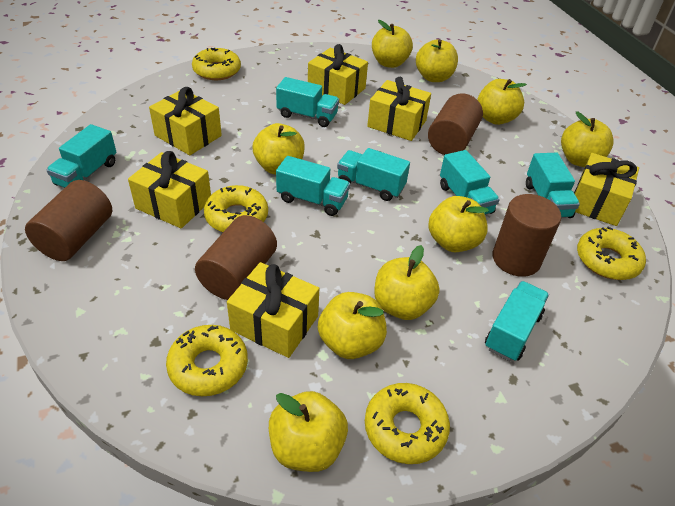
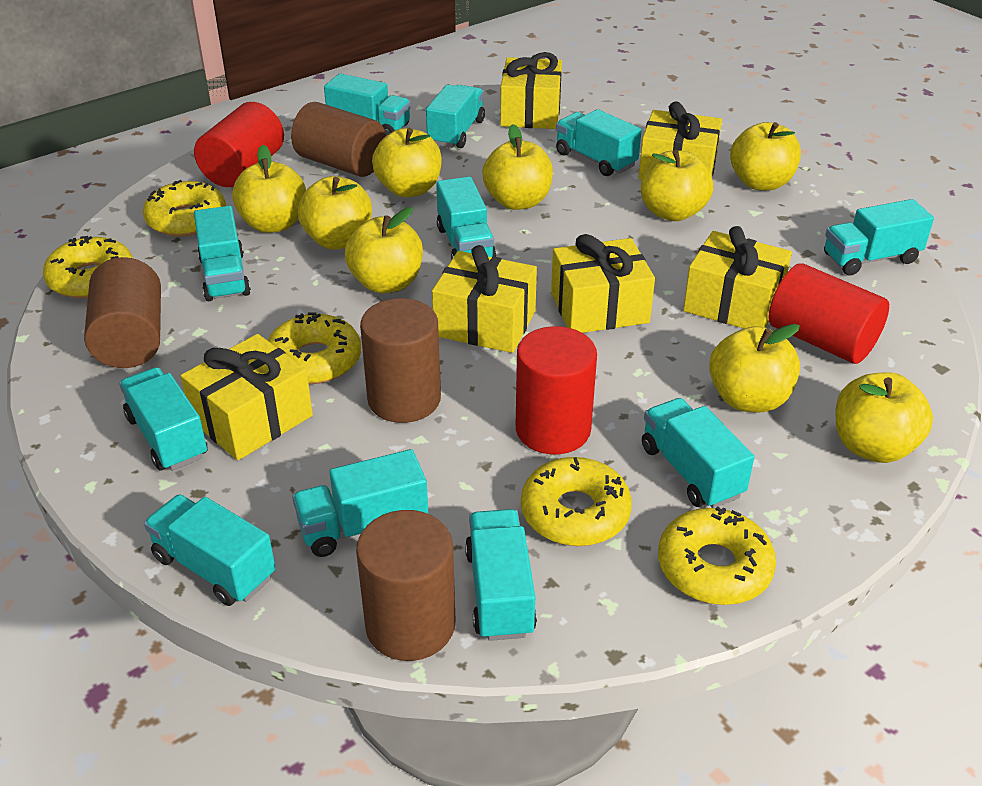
red cylinder: 0 -> 3
turquoise truck: 7 -> 11

